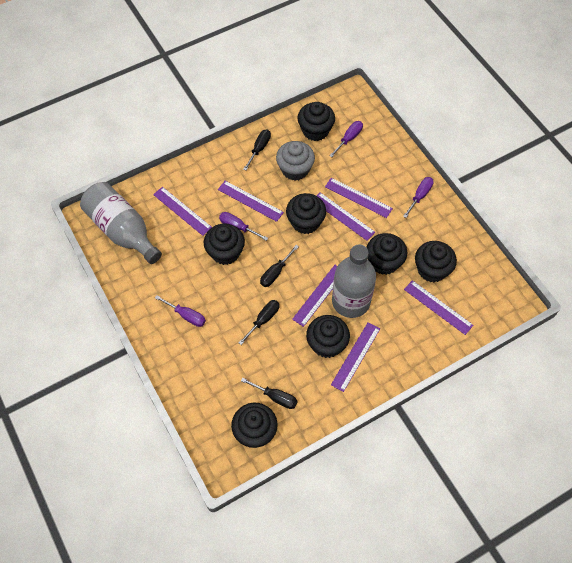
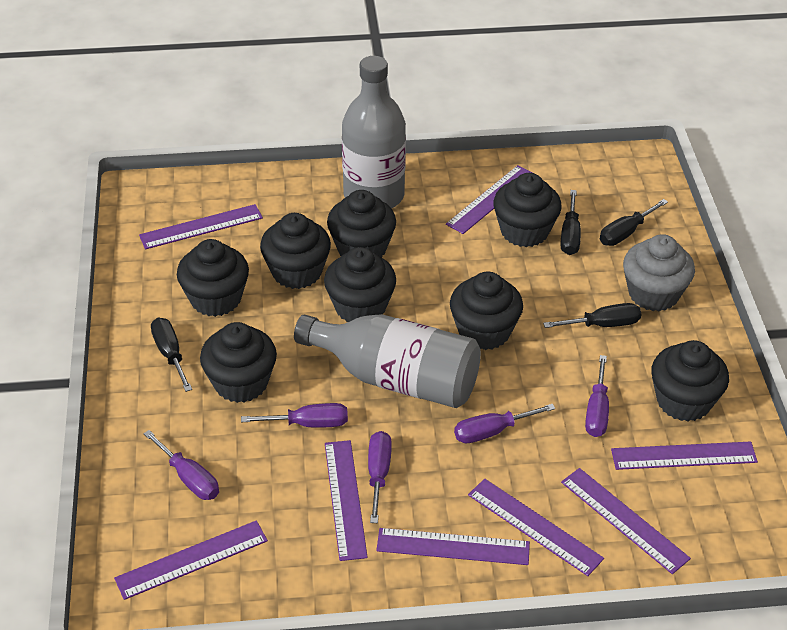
black cupcake: 7 -> 8
purple ruler: 7 -> 8
purple screwdriver: 4 -> 5

